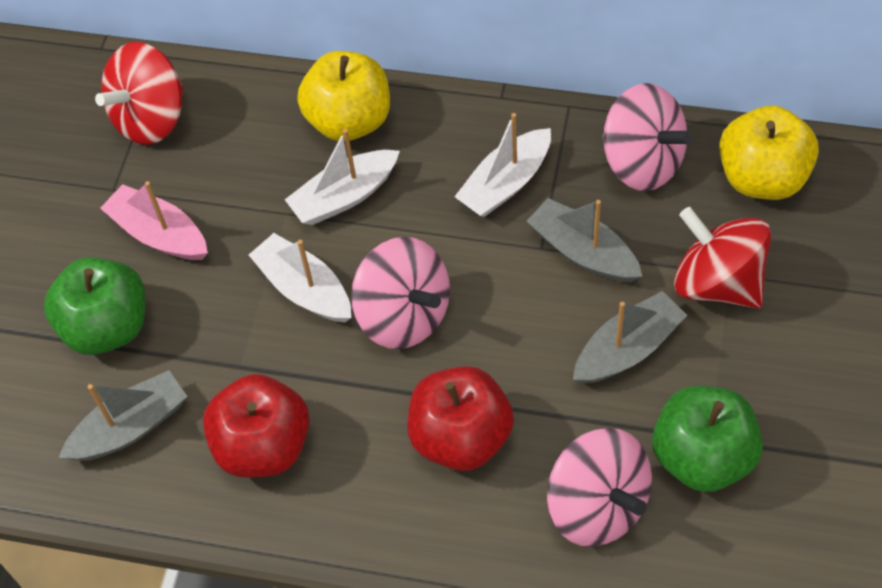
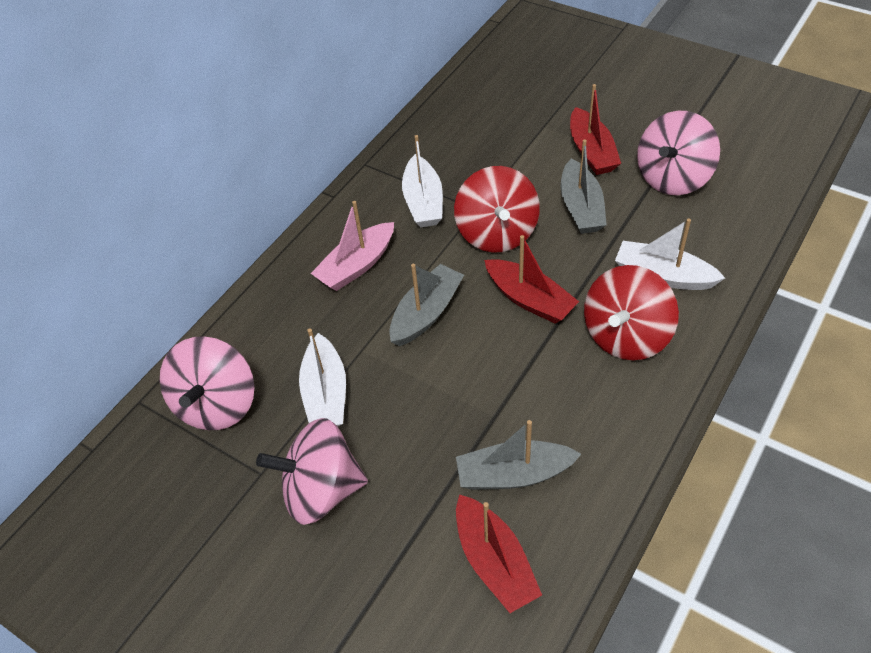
green apple: 2 -> 0
red apple: 2 -> 0
red boat: 0 -> 3
yellow apple: 2 -> 0

